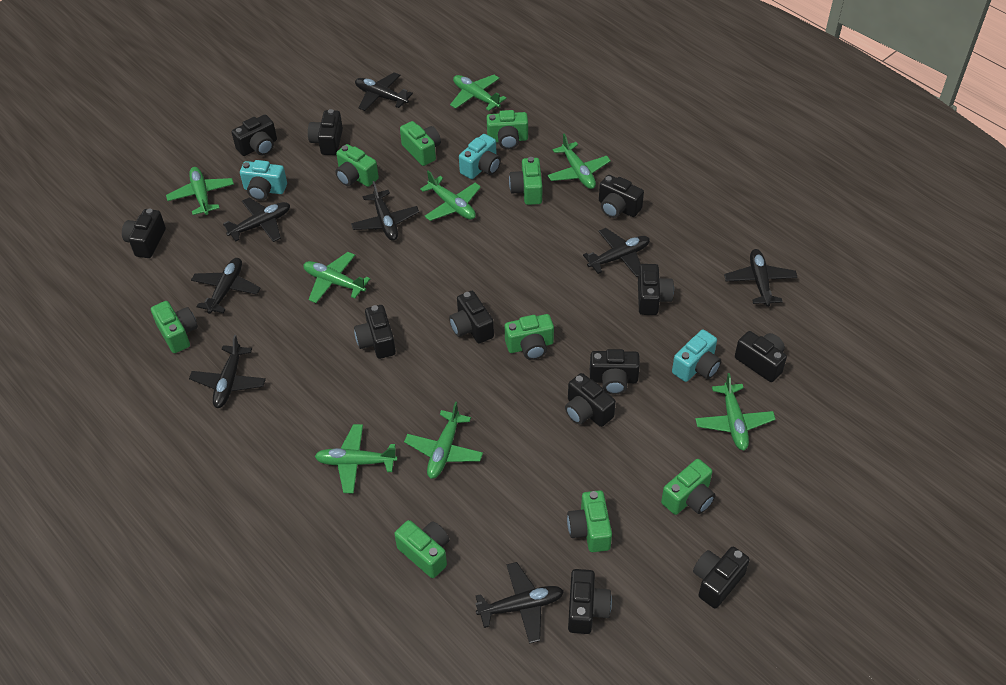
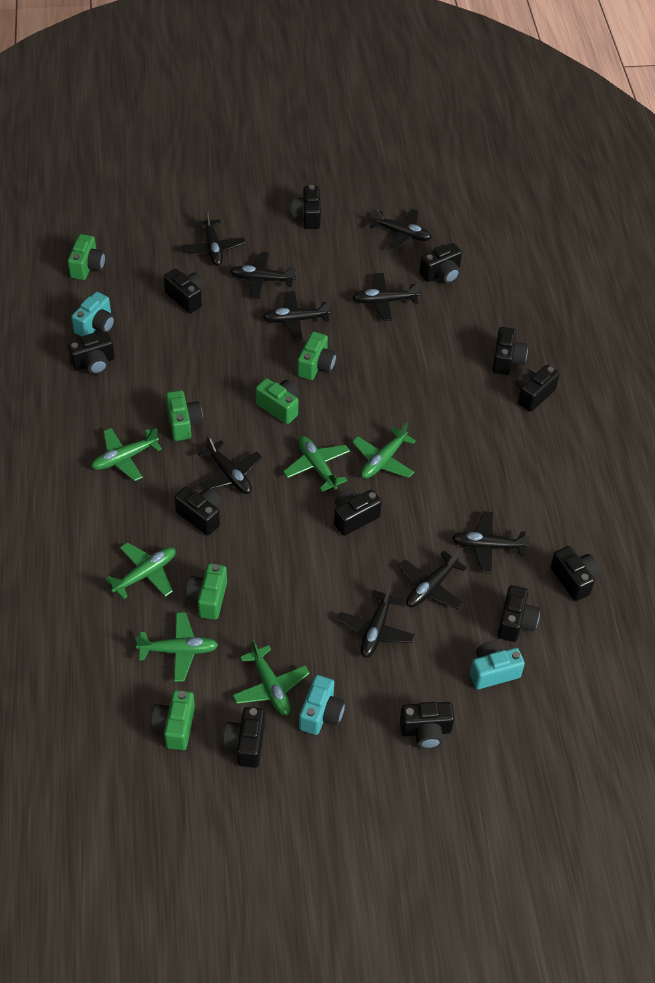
black plane: 8 -> 9
green camera: 9 -> 6
green plane: 8 -> 6

